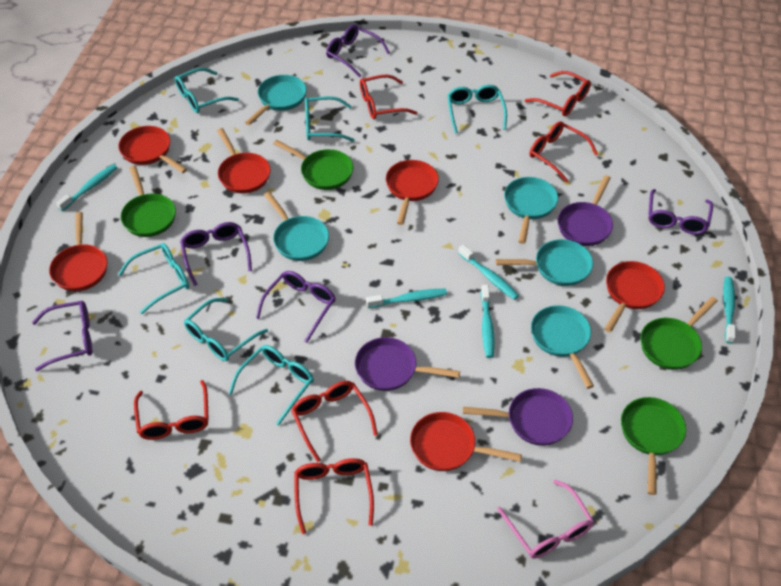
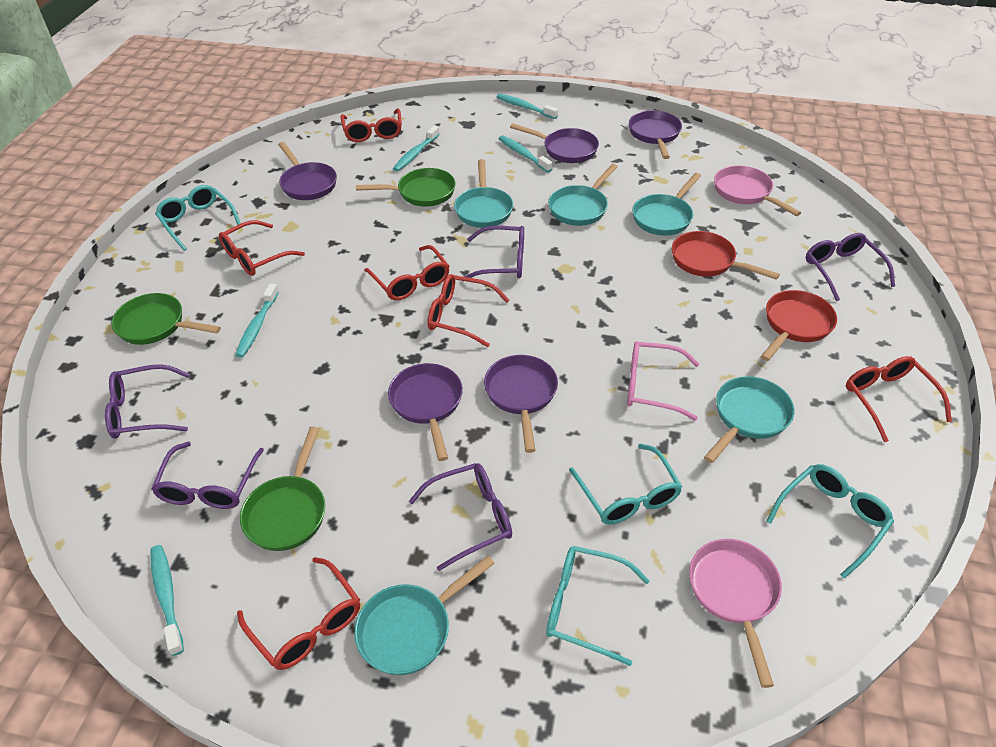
green pan: 4 -> 3
pink pan: 0 -> 2
purple pan: 3 -> 5
red pan: 6 -> 2
turquoise glasses: 6 -> 4

